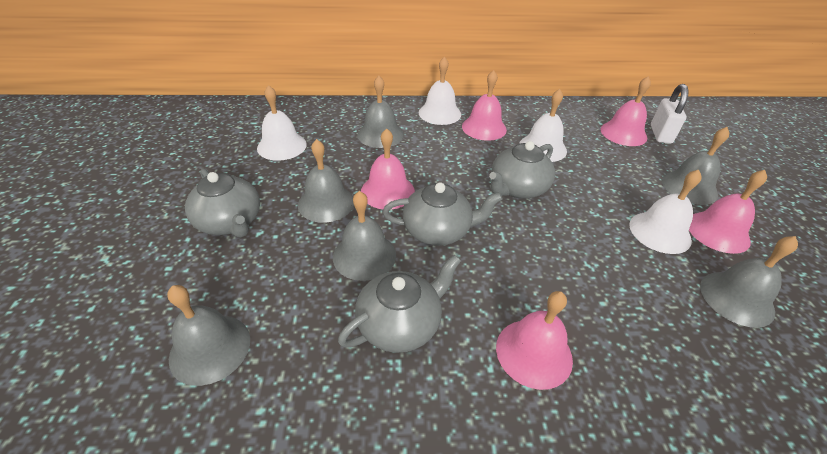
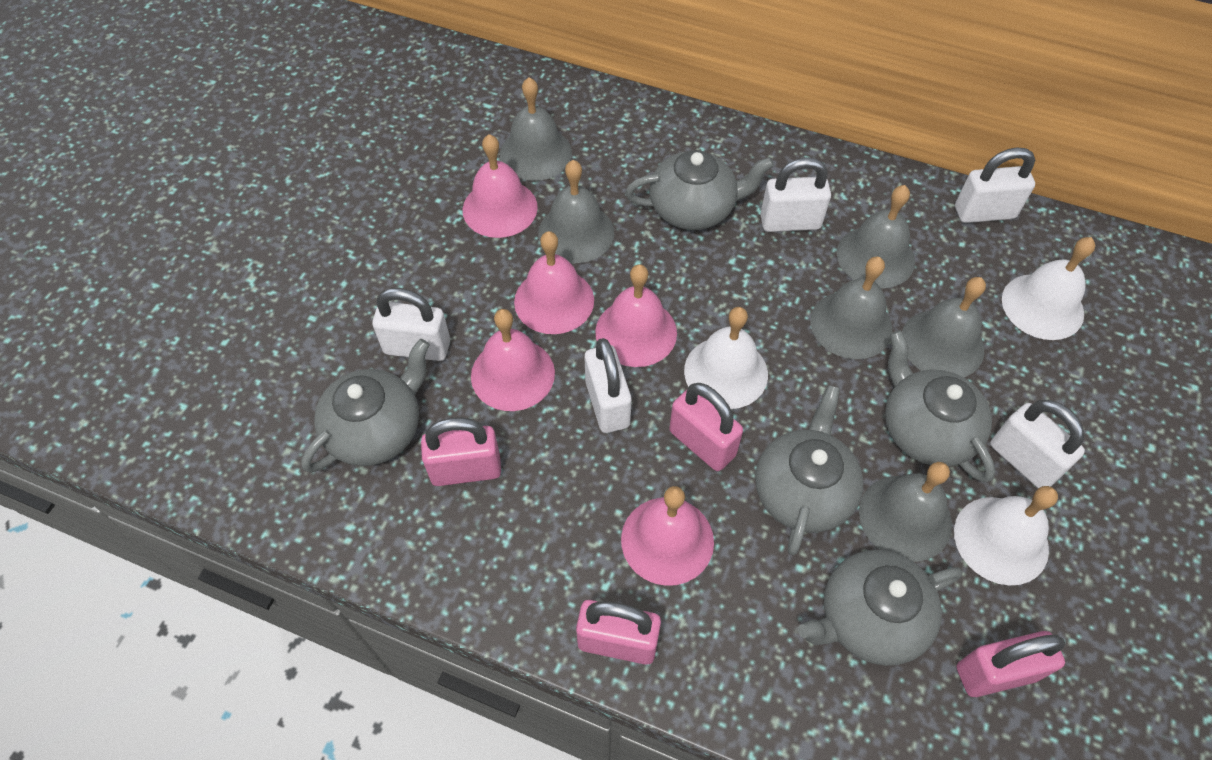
grey teapot: 4 -> 5
pink padlock: 0 -> 4
white bell: 4 -> 3
white padlock: 1 -> 5

